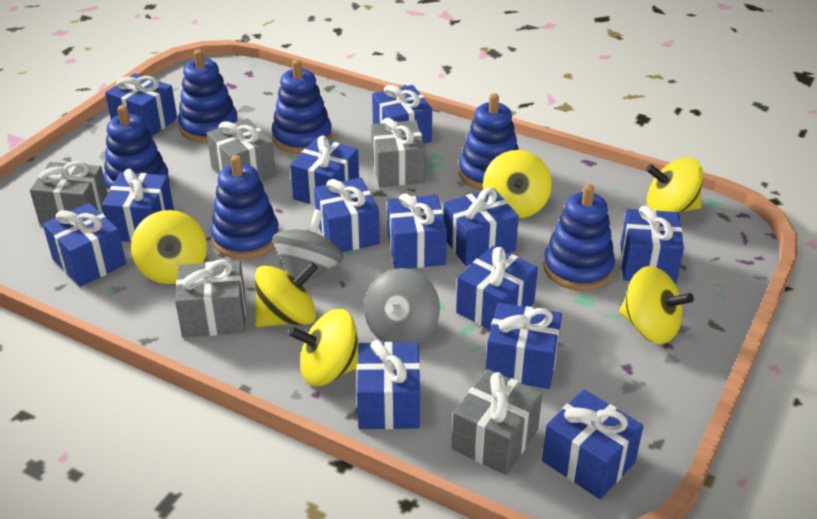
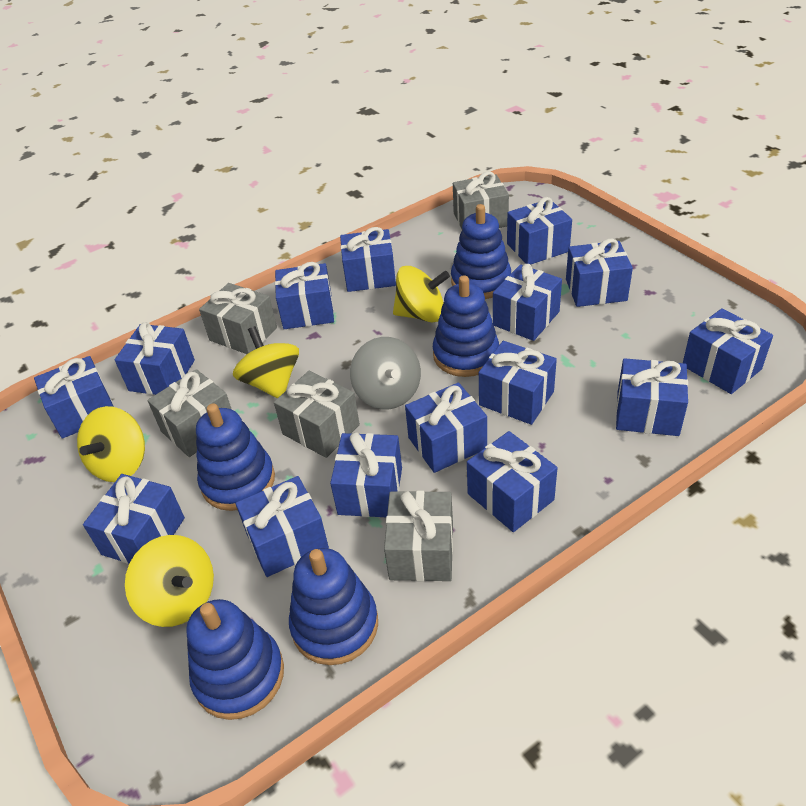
blue gift: 13 -> 15
blue stacking toy: 6 -> 5
grey spinning top: 2 -> 1
yellow spinning top: 6 -> 4

